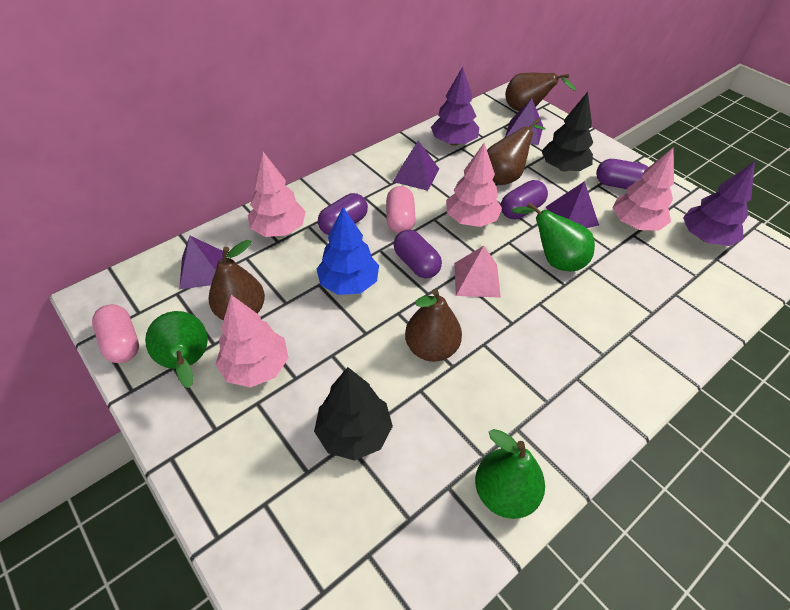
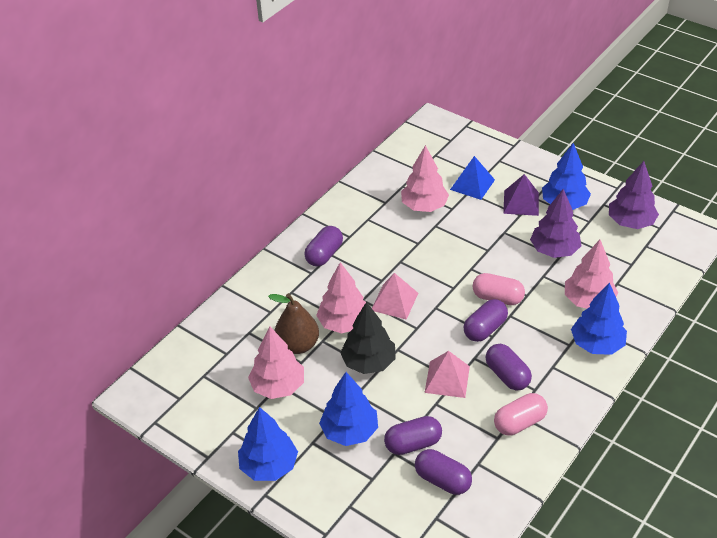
black tree: 2 -> 1
blue pyramid: 0 -> 1
blue tree: 1 -> 4
brown pear: 4 -> 1
green pear: 3 -> 0
pink pyramid: 1 -> 2
purple capsule: 4 -> 5
purple pyramid: 4 -> 1

